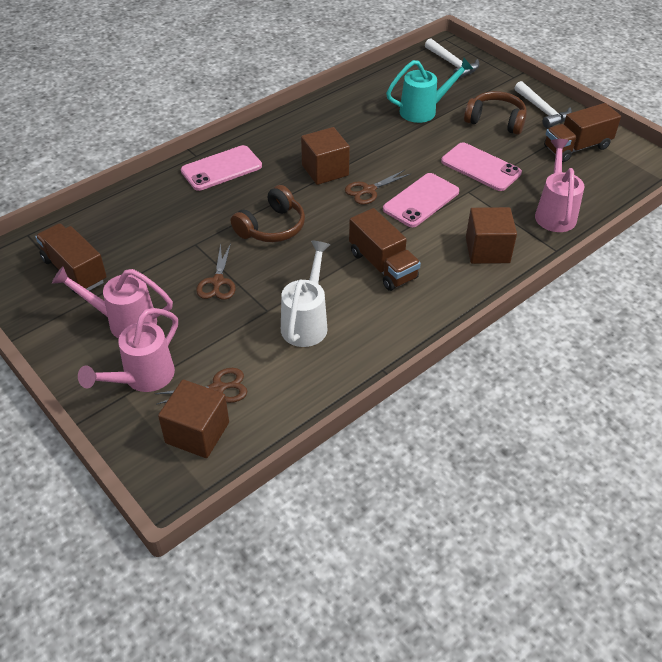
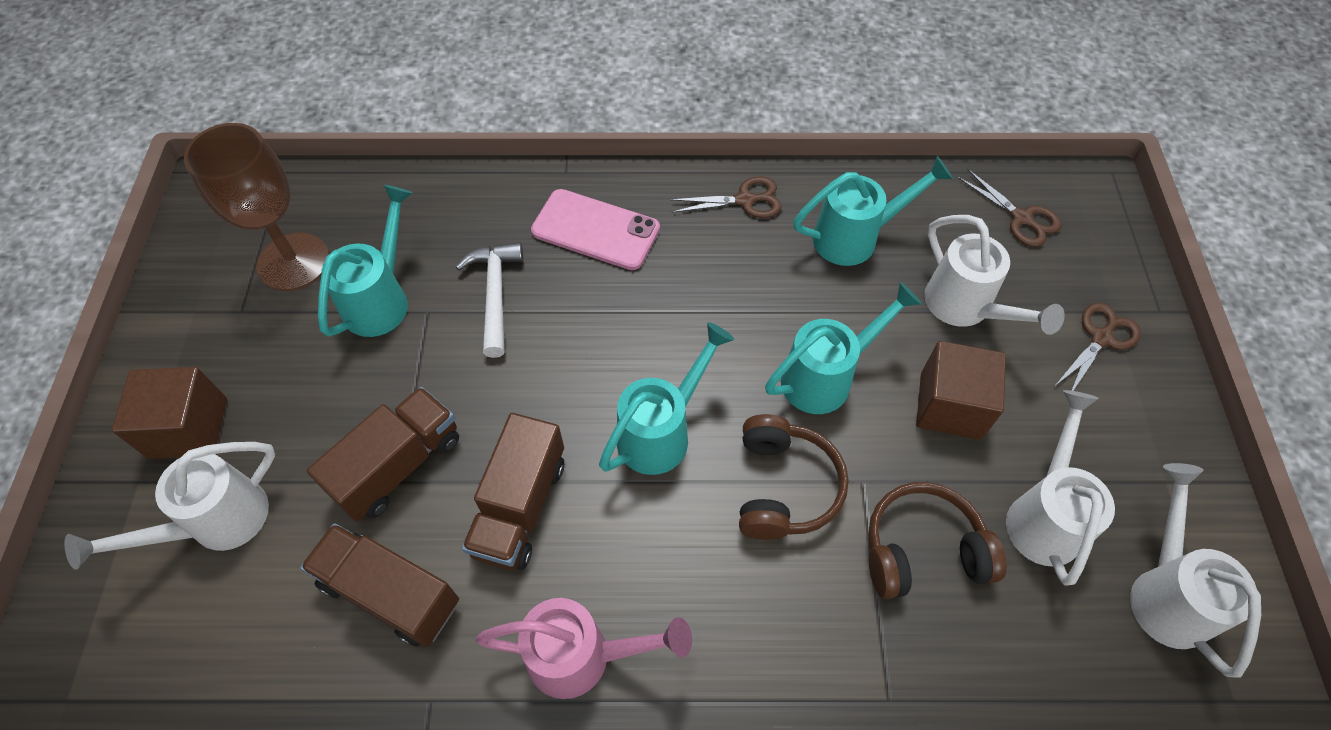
brown cube: 3 -> 2
brown goblet: 0 -> 1
pink phone: 3 -> 1
pink watering can: 3 -> 1
turquoise watering can: 1 -> 4
white hammer: 2 -> 1
white watering can: 1 -> 4

